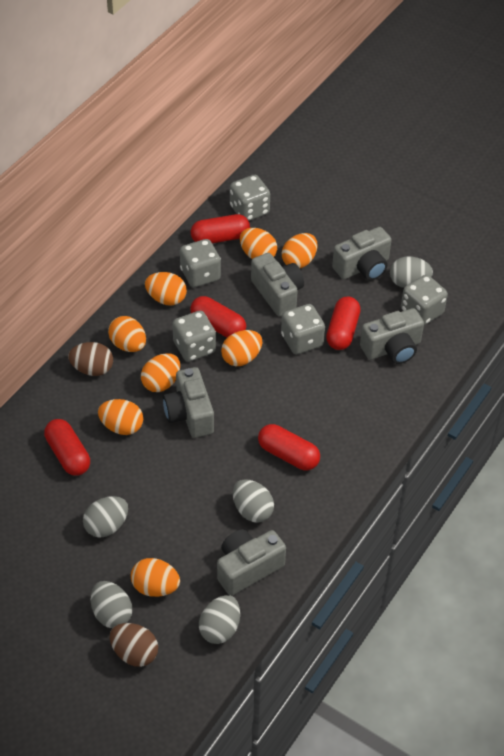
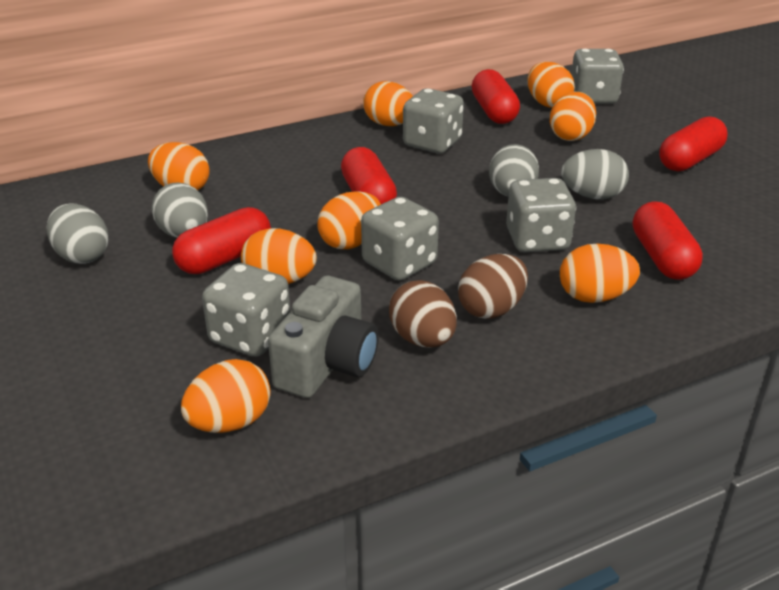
grey camera: 5 -> 1
grey egg: 5 -> 4

